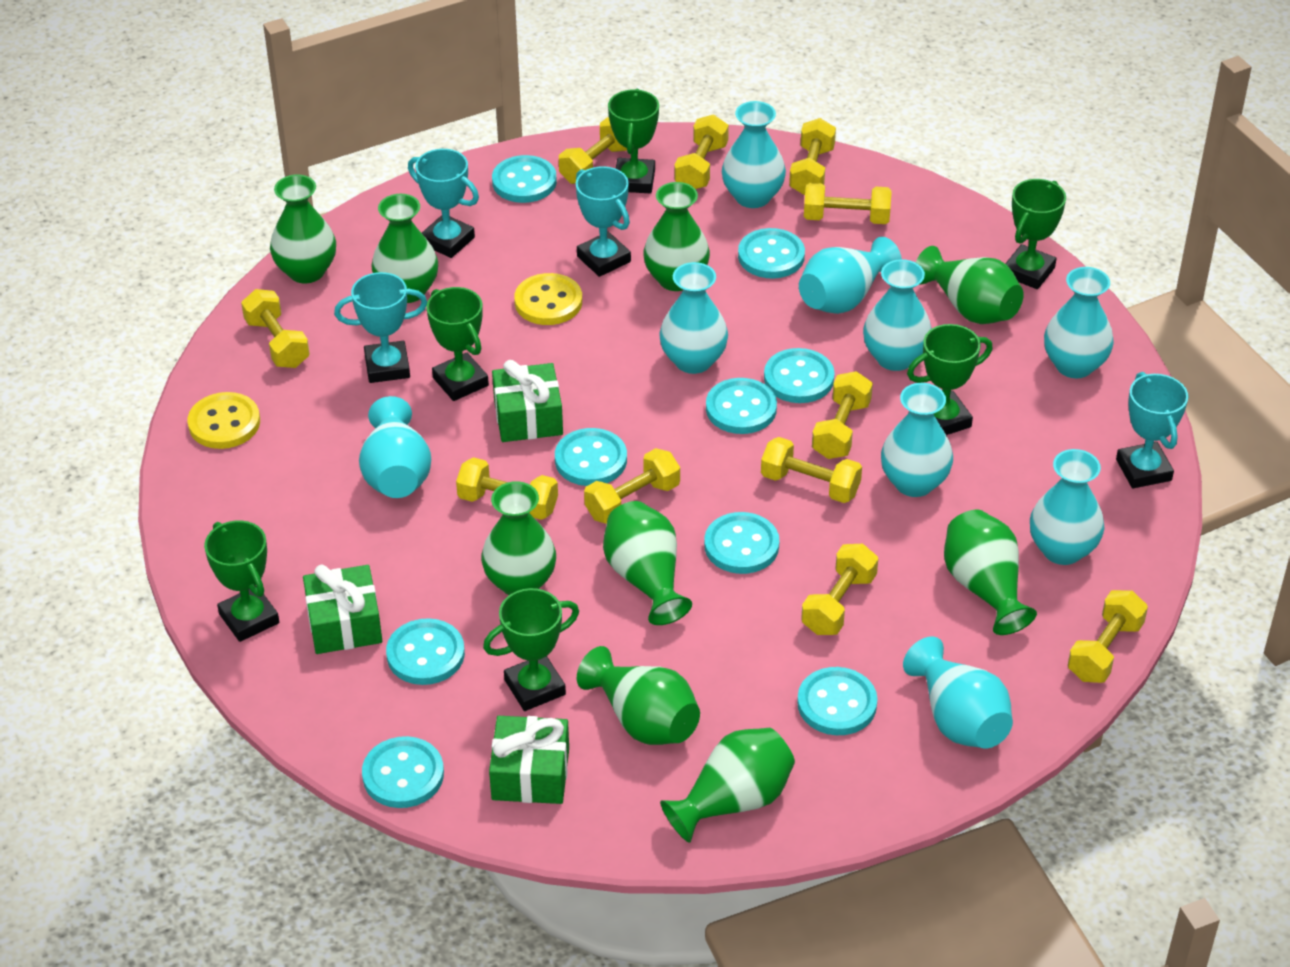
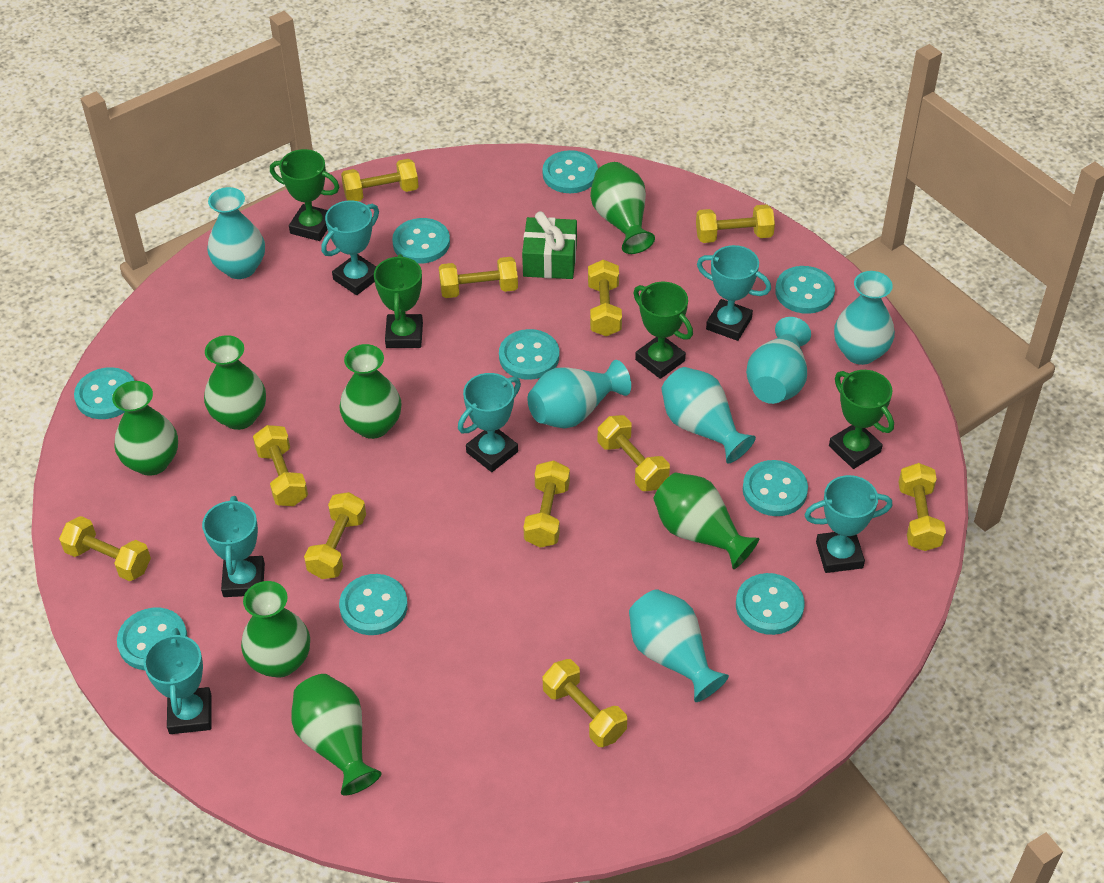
green gift: 3 -> 1
green trophy: 6 -> 4
green vase: 9 -> 7
turquoise trophy: 4 -> 6
turquoise vase: 9 -> 6
yellow button: 2 -> 0

